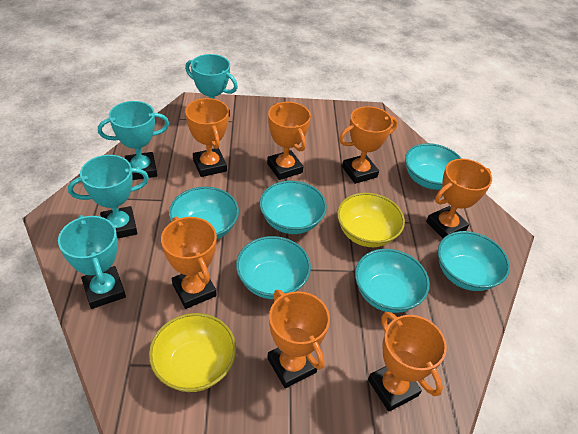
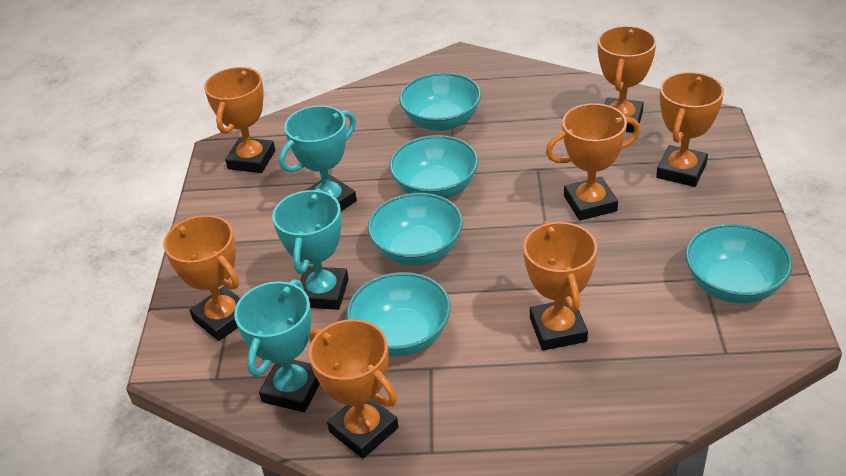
turquoise bowl: 6 -> 5
turquoise trophy: 4 -> 3
yellow bowl: 2 -> 0

